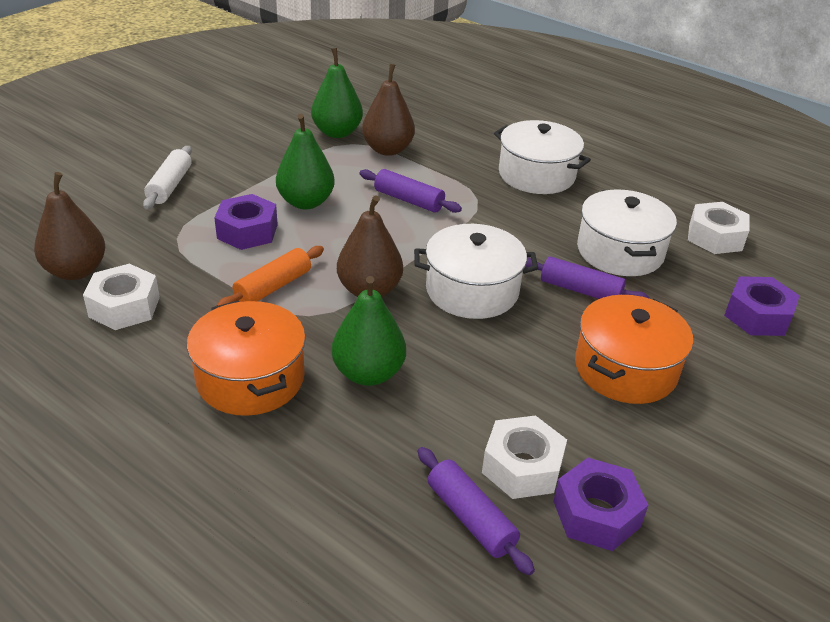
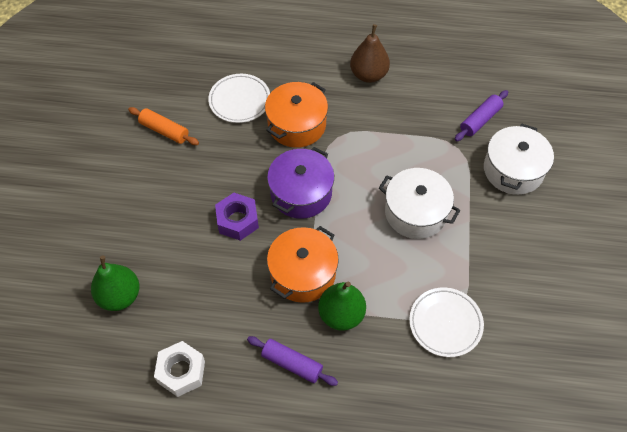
brown pear: 3 -> 1
green pear: 3 -> 2
purple nut: 3 -> 1
purple pot: 0 -> 1
purple rolling pin: 3 -> 2
white nut: 3 -> 1
white plate: 0 -> 2
white pot: 3 -> 2
white rolling pin: 1 -> 0

